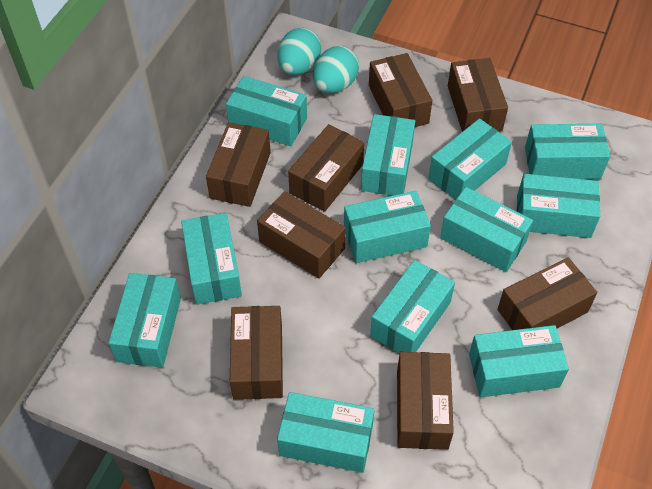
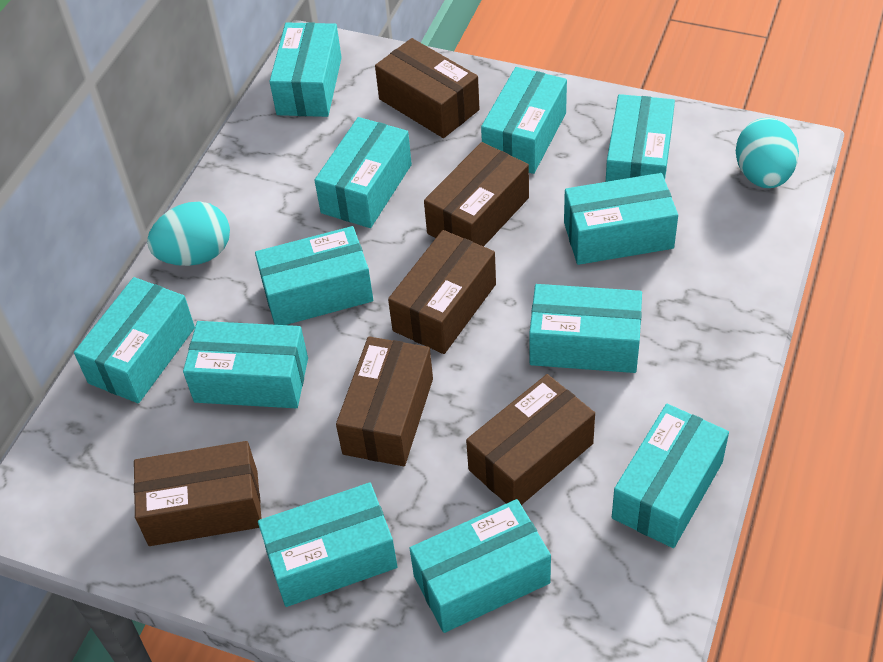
brown box: 8 -> 6

